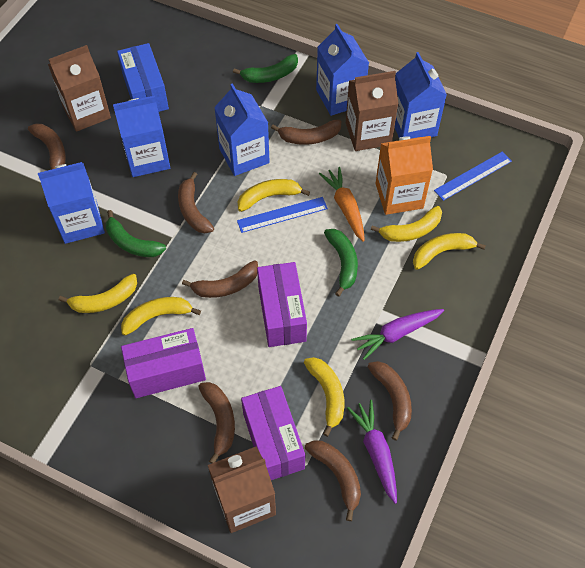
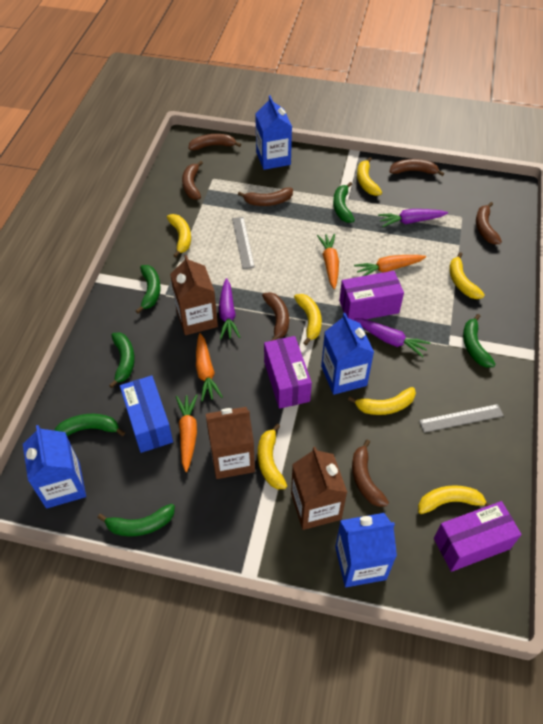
blue carton: 5 -> 4
blue ruler: 2 -> 0
green banana: 3 -> 6
grey ruler: 0 -> 2
orange carrot: 1 -> 4
orange carton: 1 -> 0
purple carrot: 2 -> 3
yellow banana: 6 -> 7

